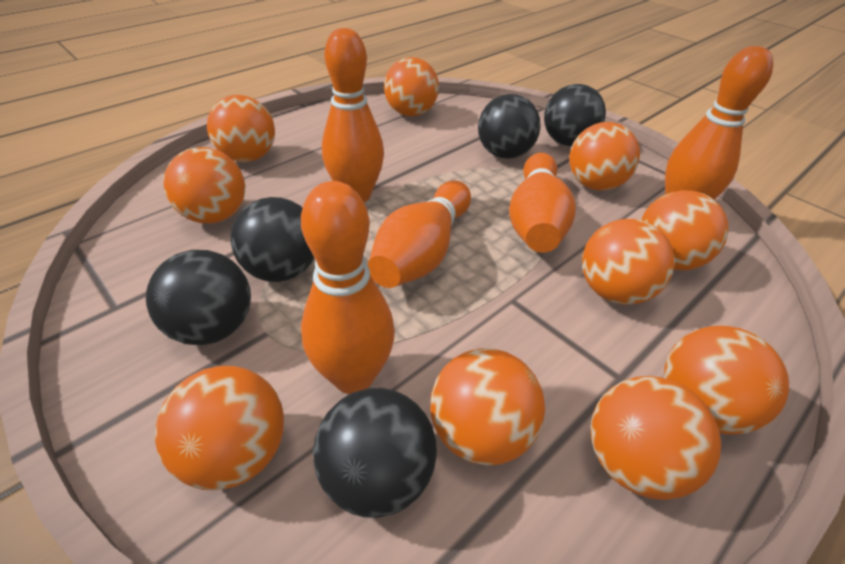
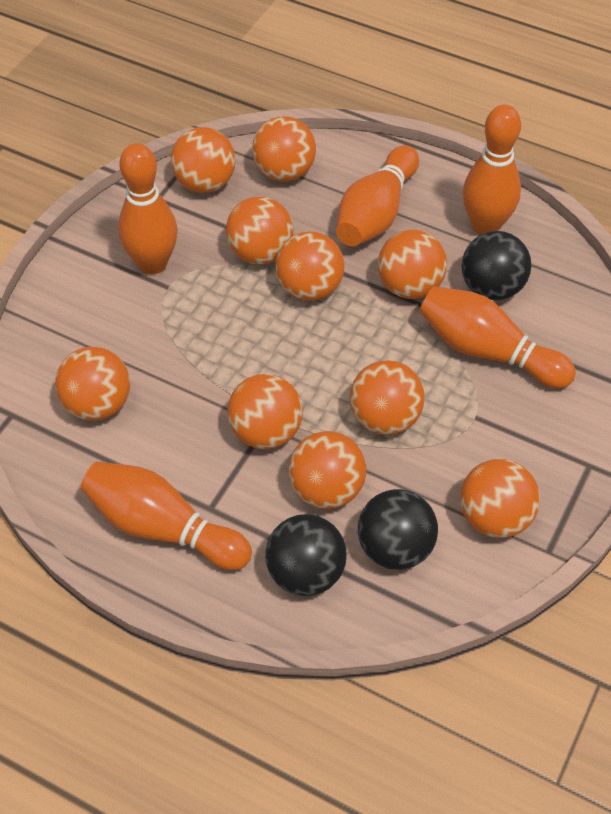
black ball: 5 -> 3

